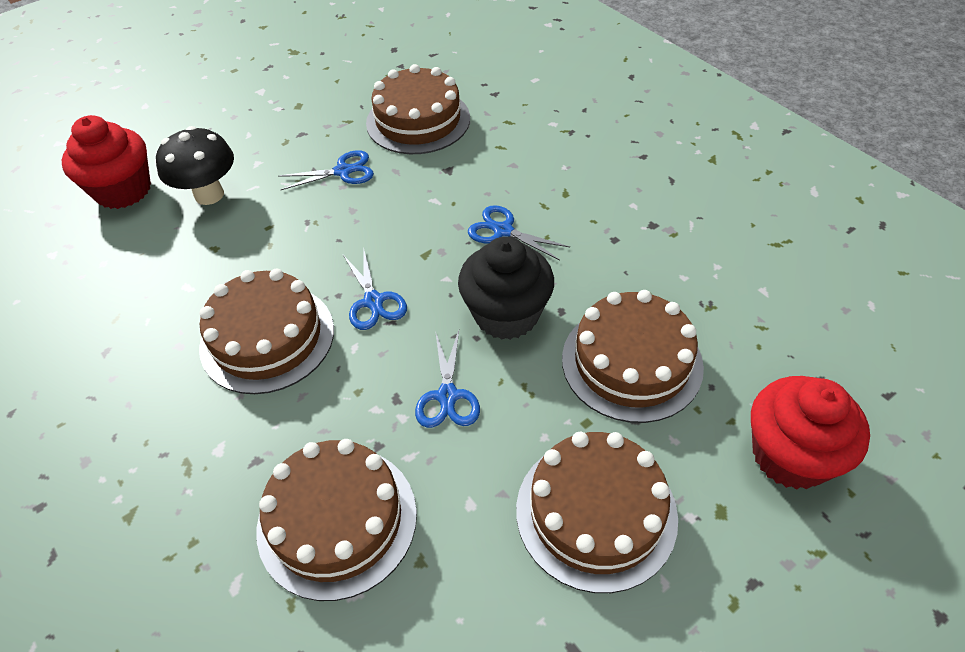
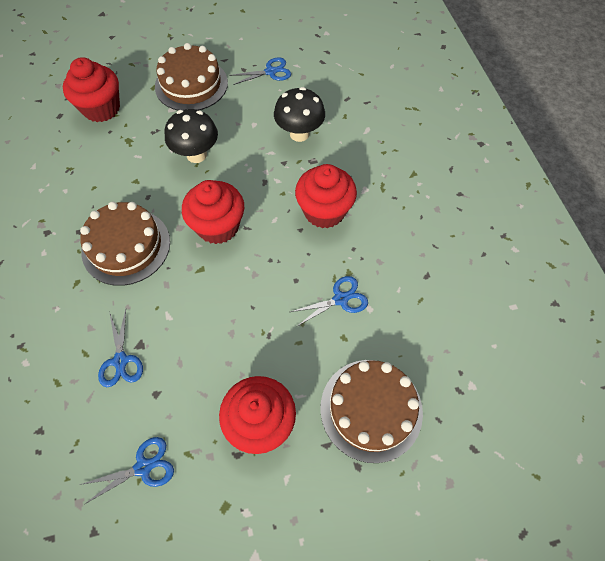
black cupcake: 1 -> 0
black mushroom: 1 -> 2
brown cake: 5 -> 3
red cupcake: 2 -> 4

